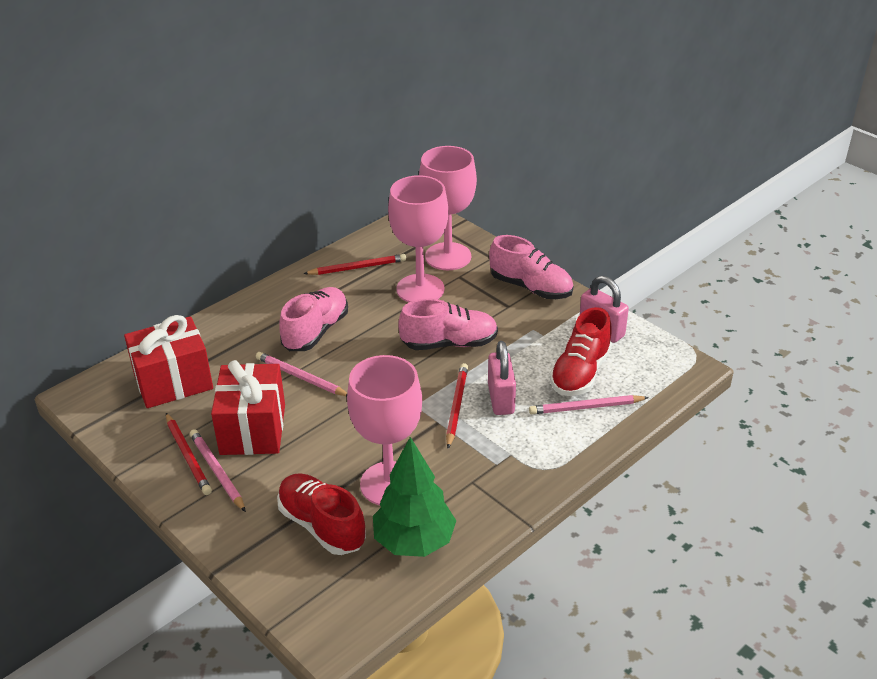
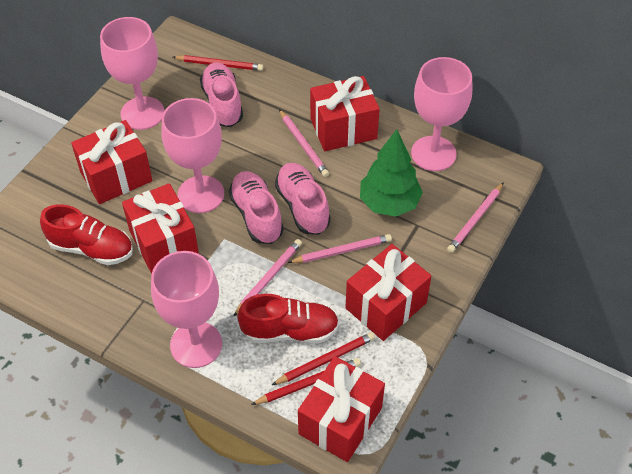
pink goblet: 3 -> 4
pink padlock: 2 -> 0
pink pencil: 3 -> 4
red gift: 2 -> 5

